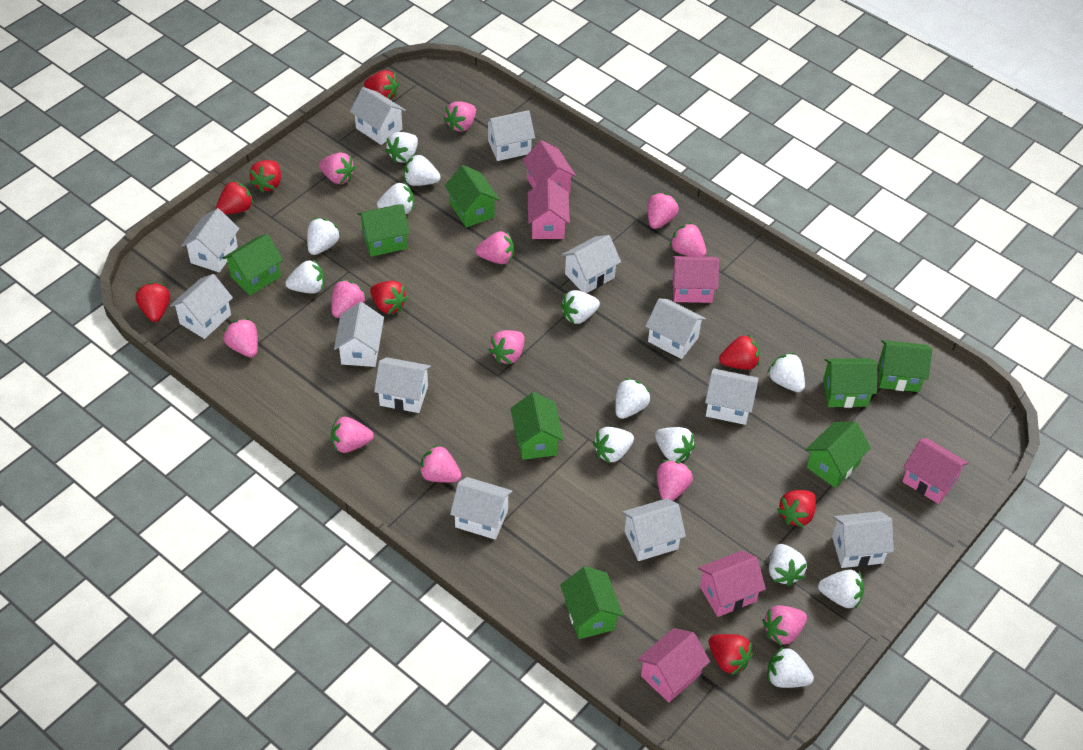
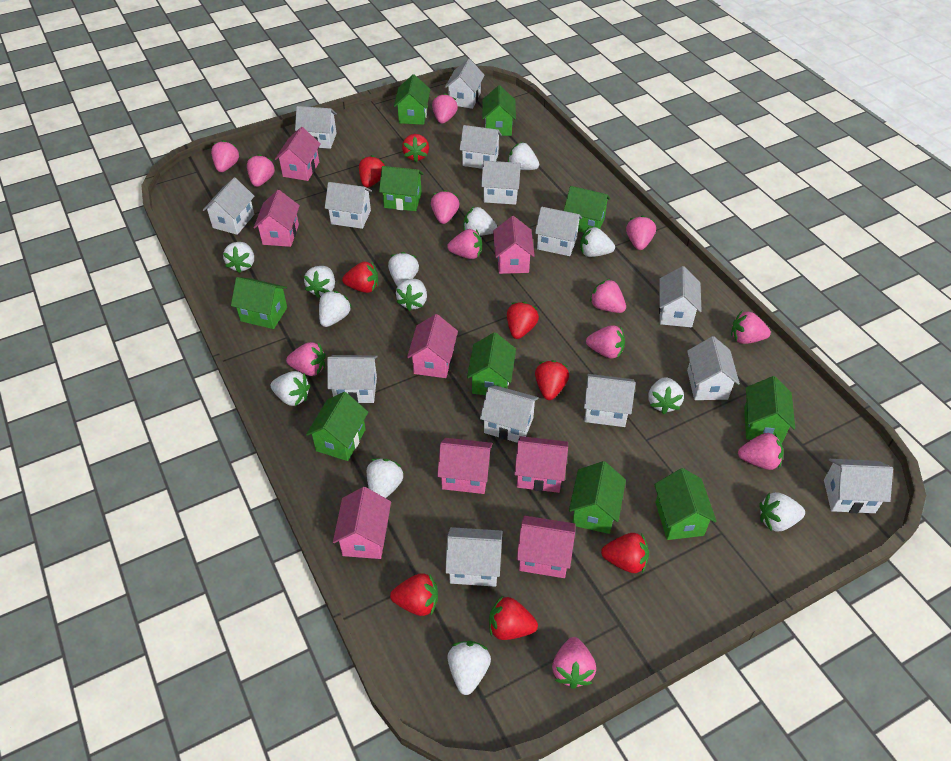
green house: 8 -> 10
pink house: 6 -> 8
white house: 12 -> 14

